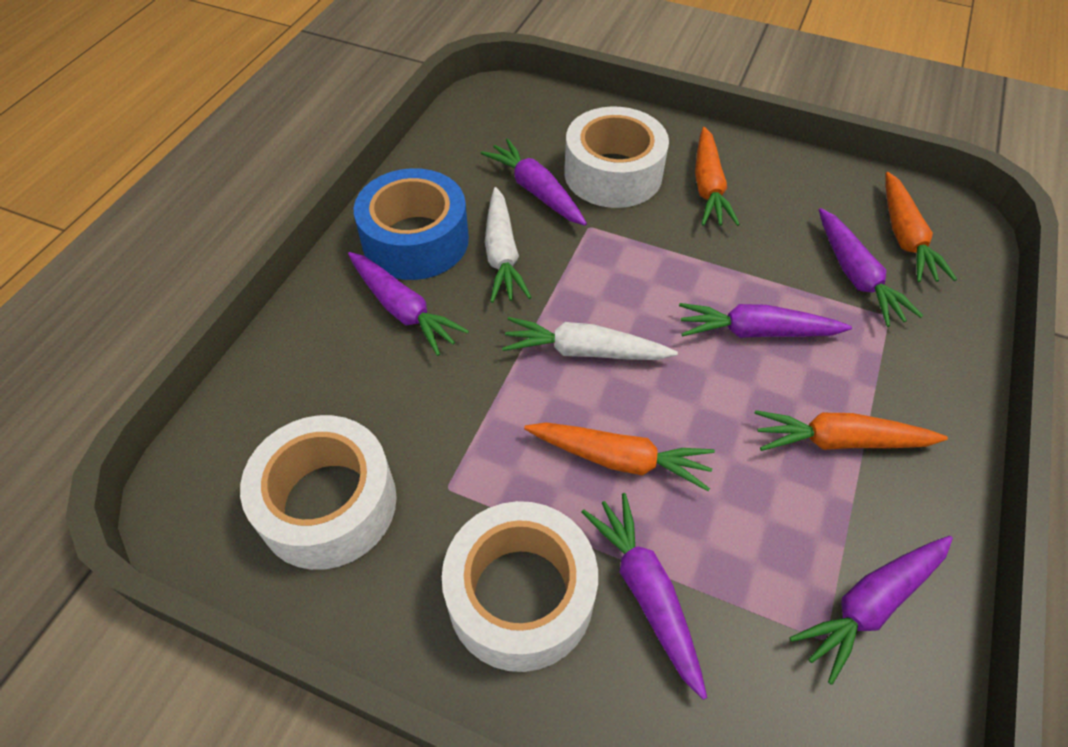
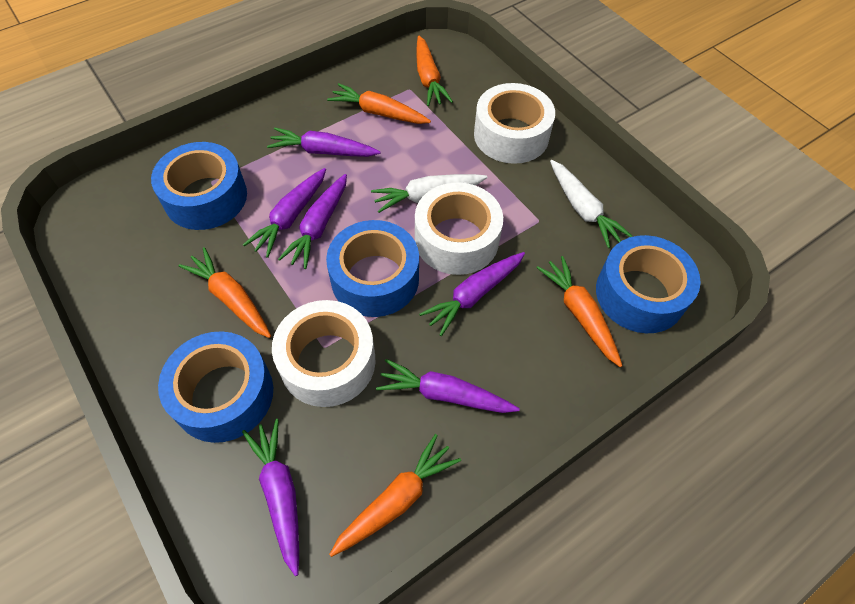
blue tape: 1 -> 4
orange carrot: 4 -> 5

